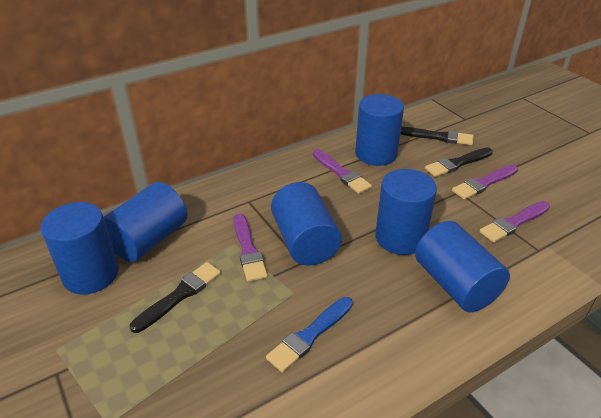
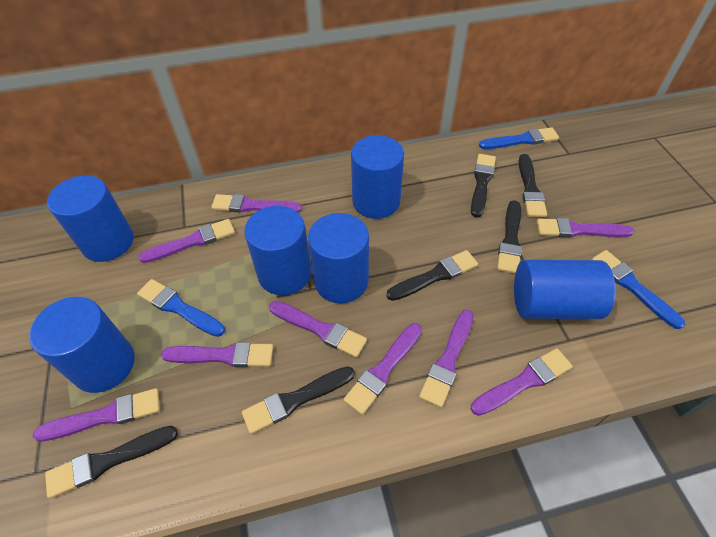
black brush: 3 -> 6
blue brush: 1 -> 3
purple brush: 4 -> 9

